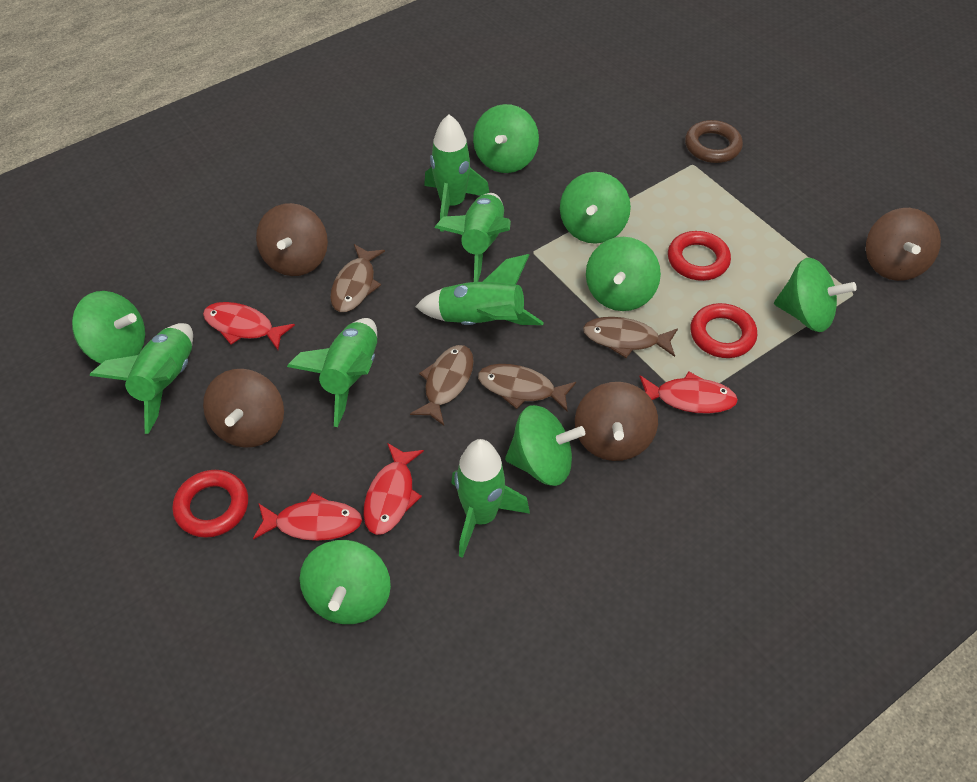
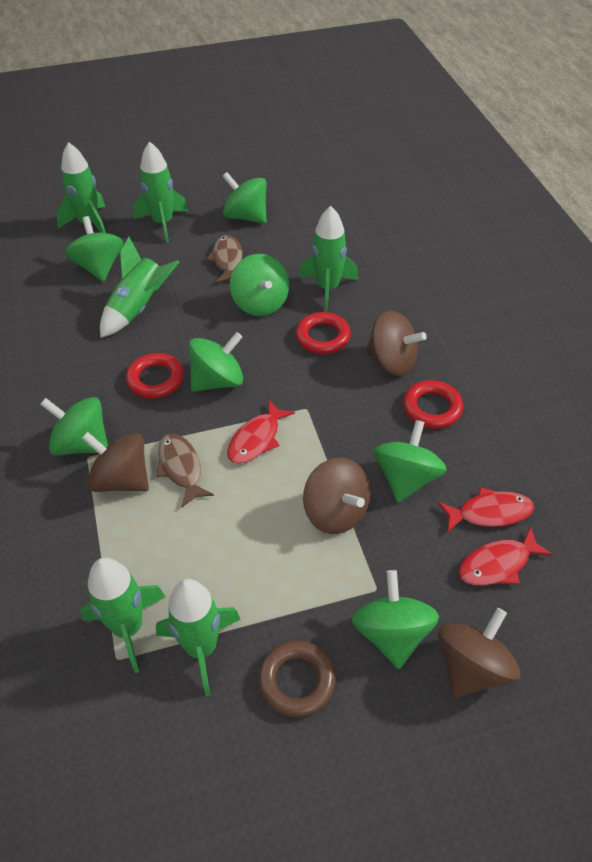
brown fish: 4 -> 2
red fish: 4 -> 3

